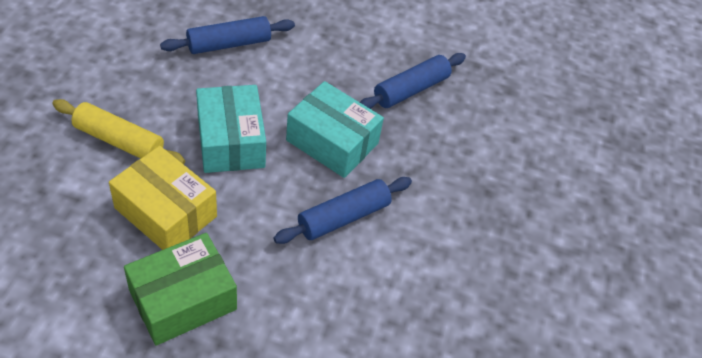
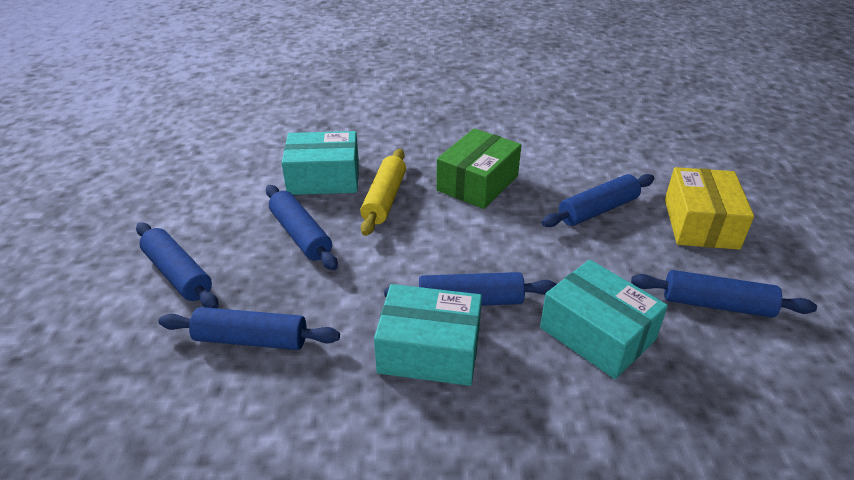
blue rolling pin: 3 -> 6
turquoise box: 2 -> 3

